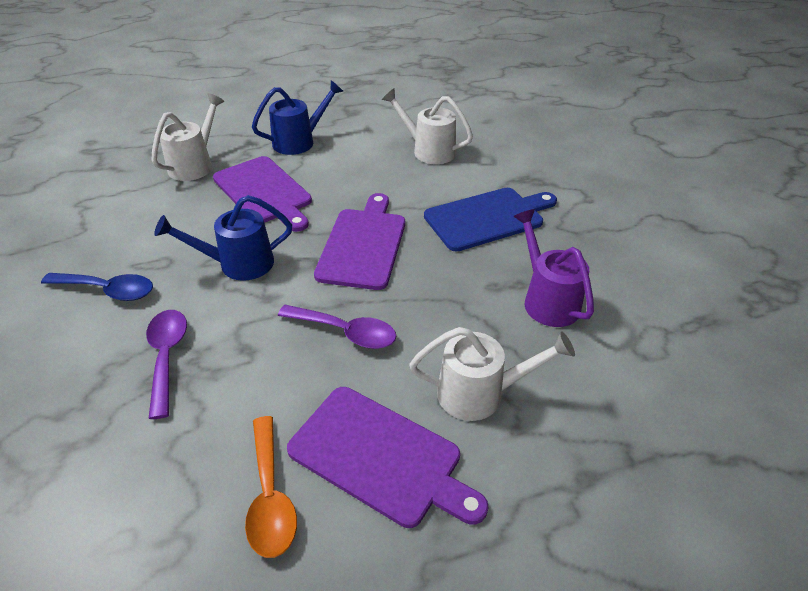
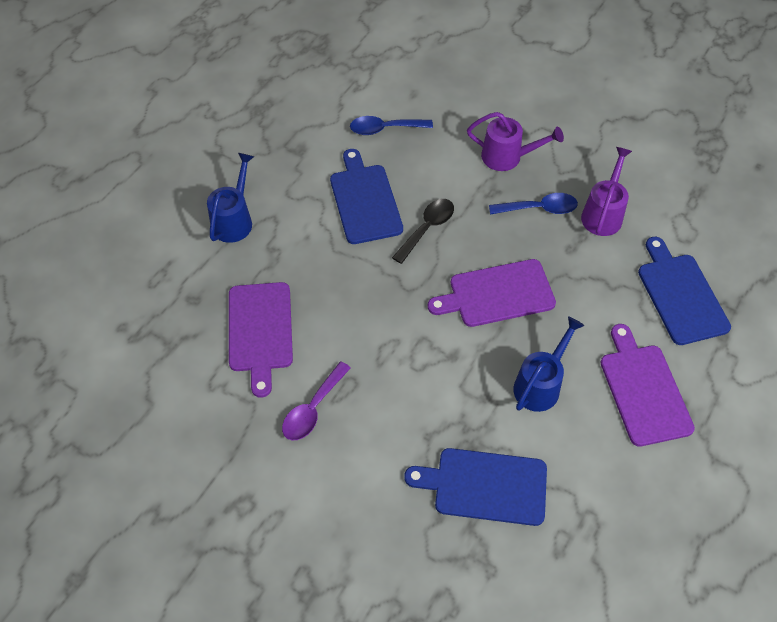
black spoon: 0 -> 1
blue cutting board: 1 -> 3
blue spoon: 1 -> 2
orange spoon: 1 -> 0
purple spoon: 2 -> 1
purple watering can: 1 -> 2
white watering can: 3 -> 0

